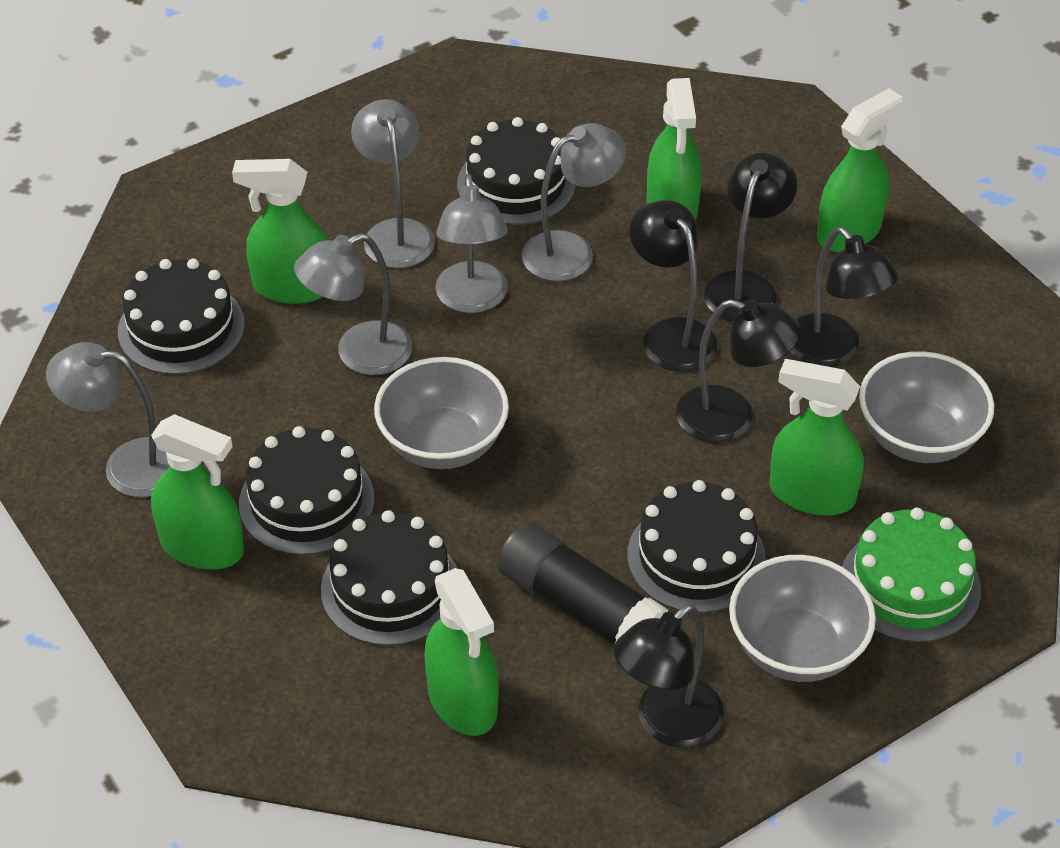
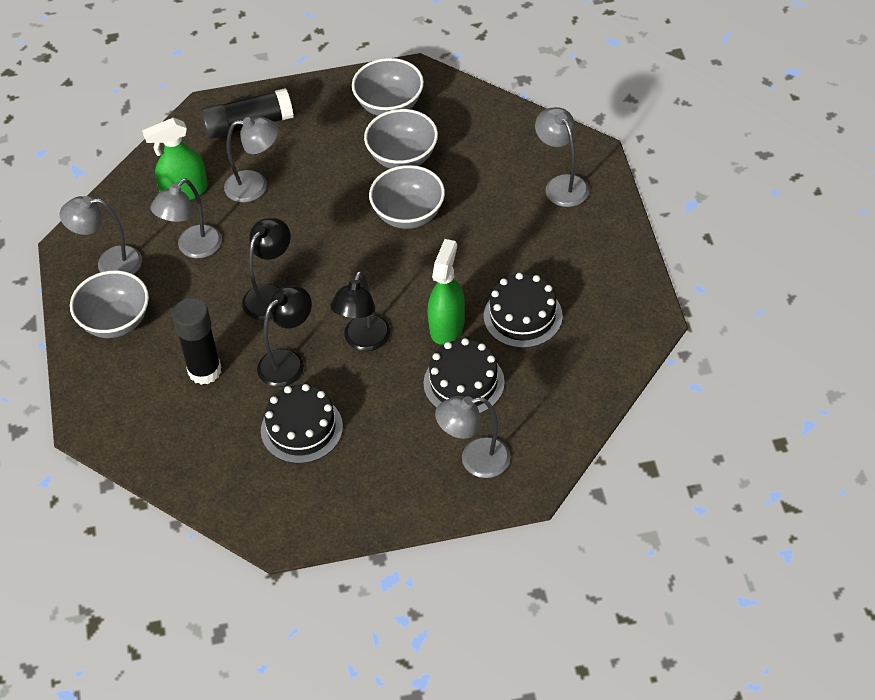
black cake: 5 -> 3
black glue stick: 1 -> 2
black lamp: 5 -> 3
green cake: 1 -> 0
green spray bottle: 6 -> 2
grey bowl: 3 -> 4

